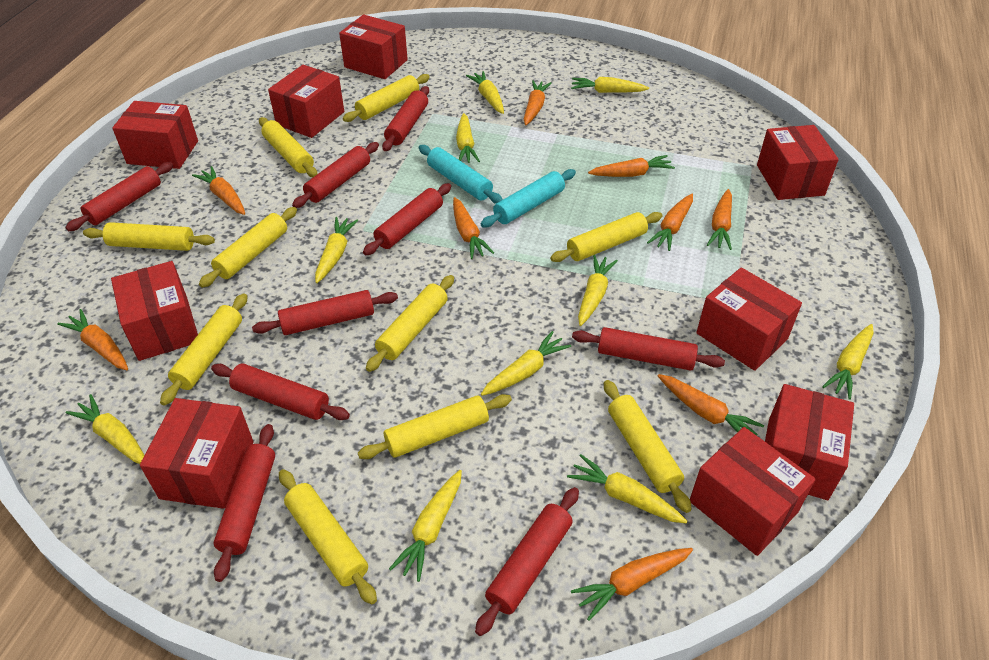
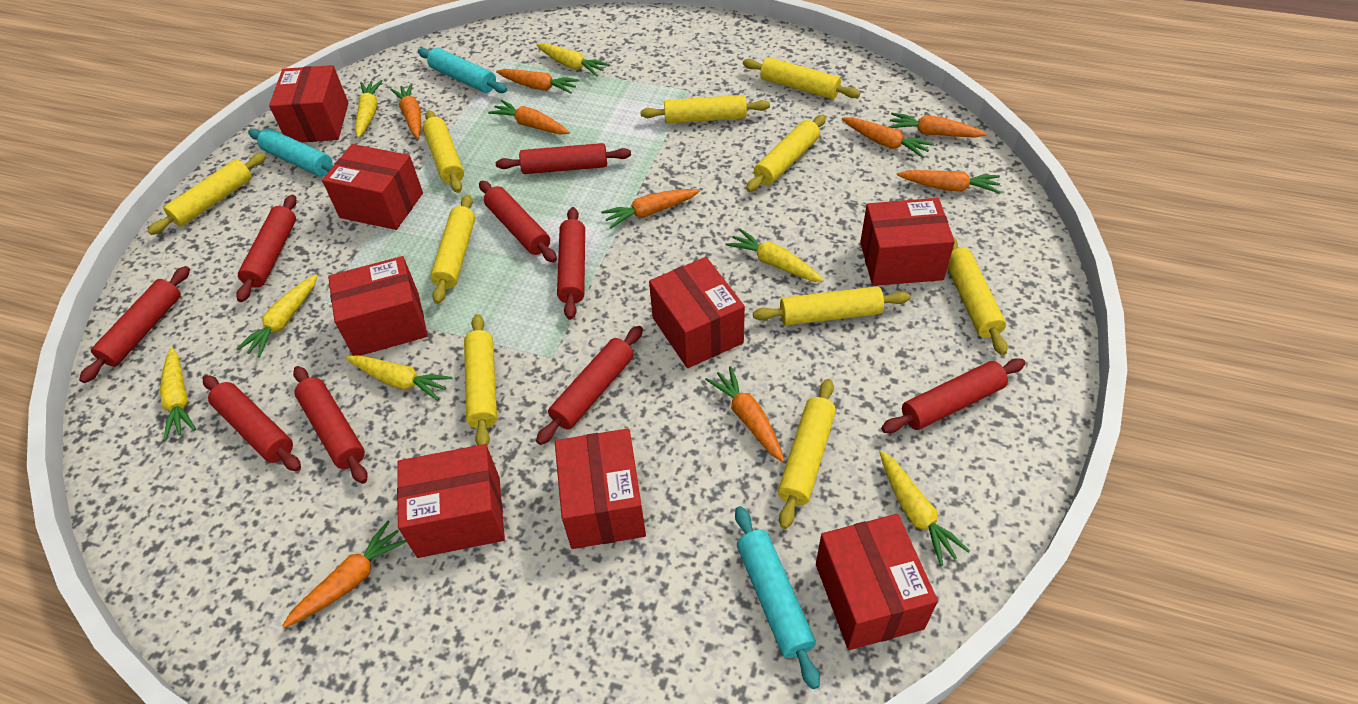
red box: 9 -> 8
turquoise rolling pin: 2 -> 3
yellow carrot: 10 -> 7

